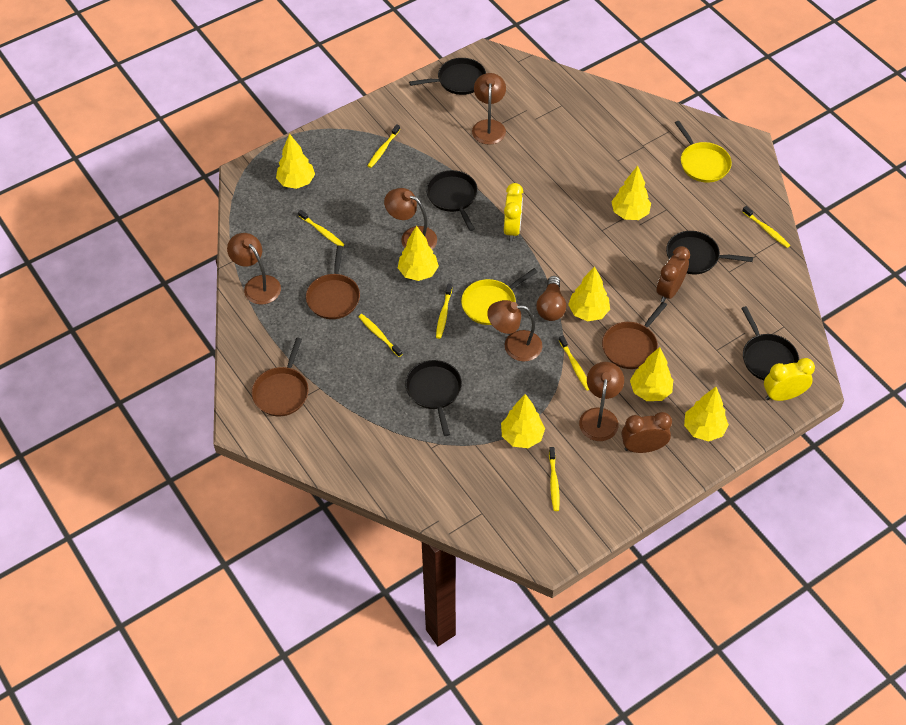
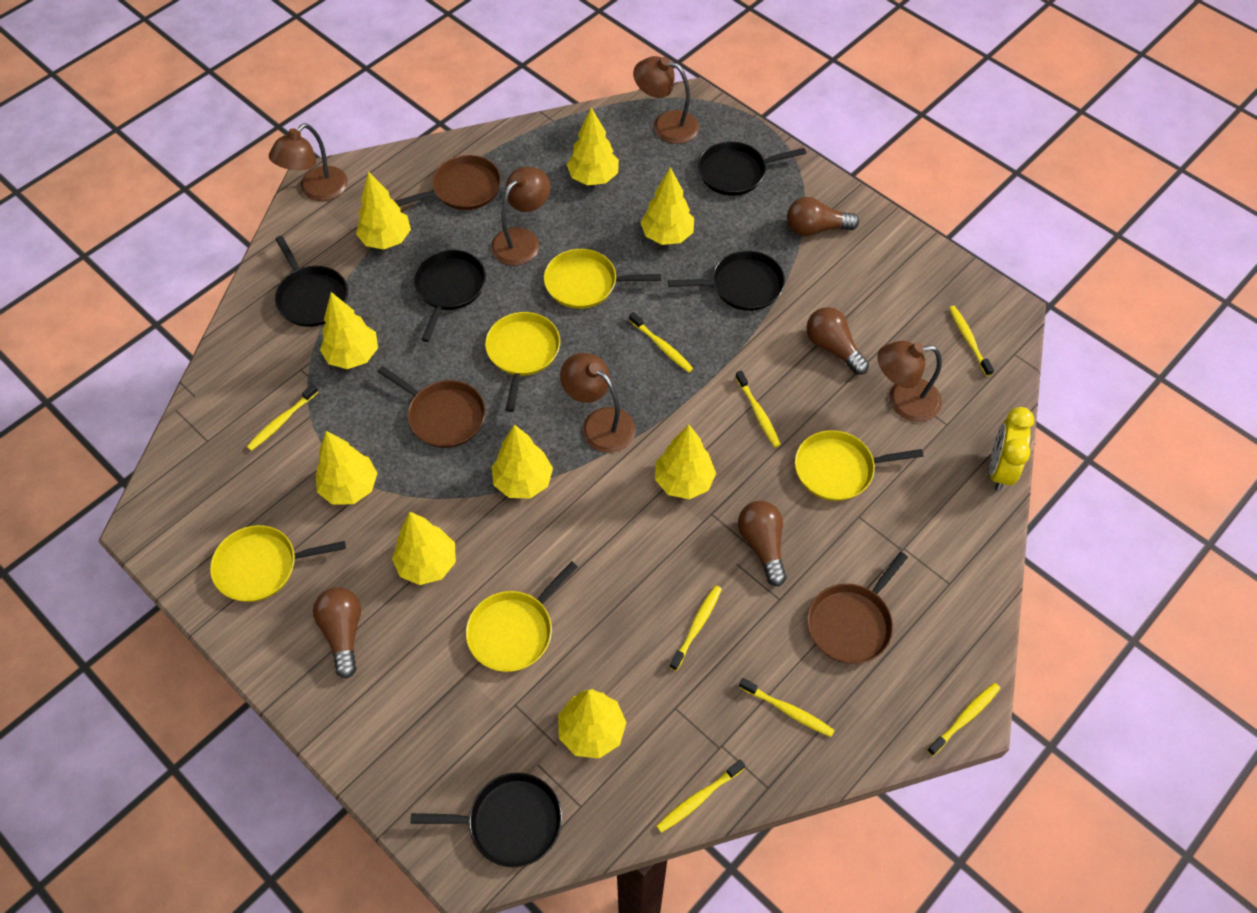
brown clock: 2 -> 0
brown light bulb: 1 -> 4
yellow clock: 2 -> 1
yellow pan: 2 -> 5
yellow toothbrush: 7 -> 8
yellow tree: 7 -> 9

